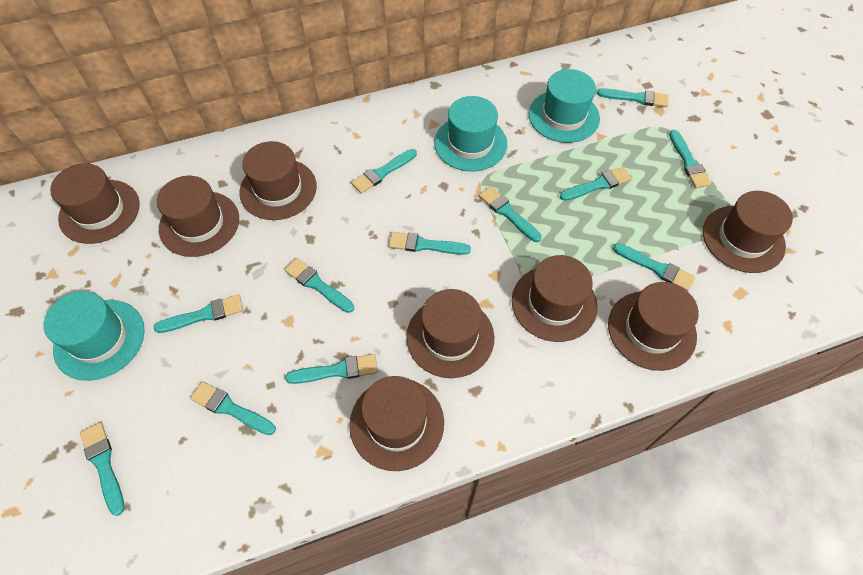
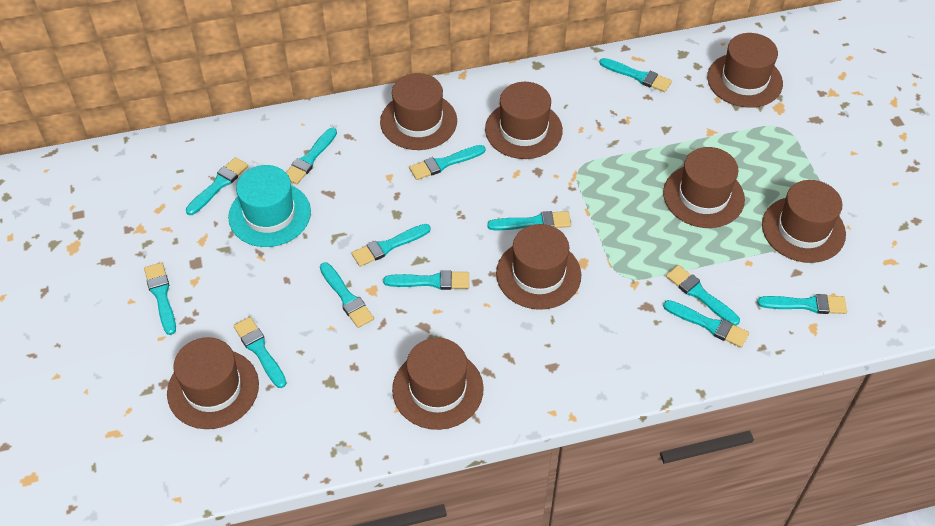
turquoise brush: 12 -> 13
turquoise hat: 3 -> 1

